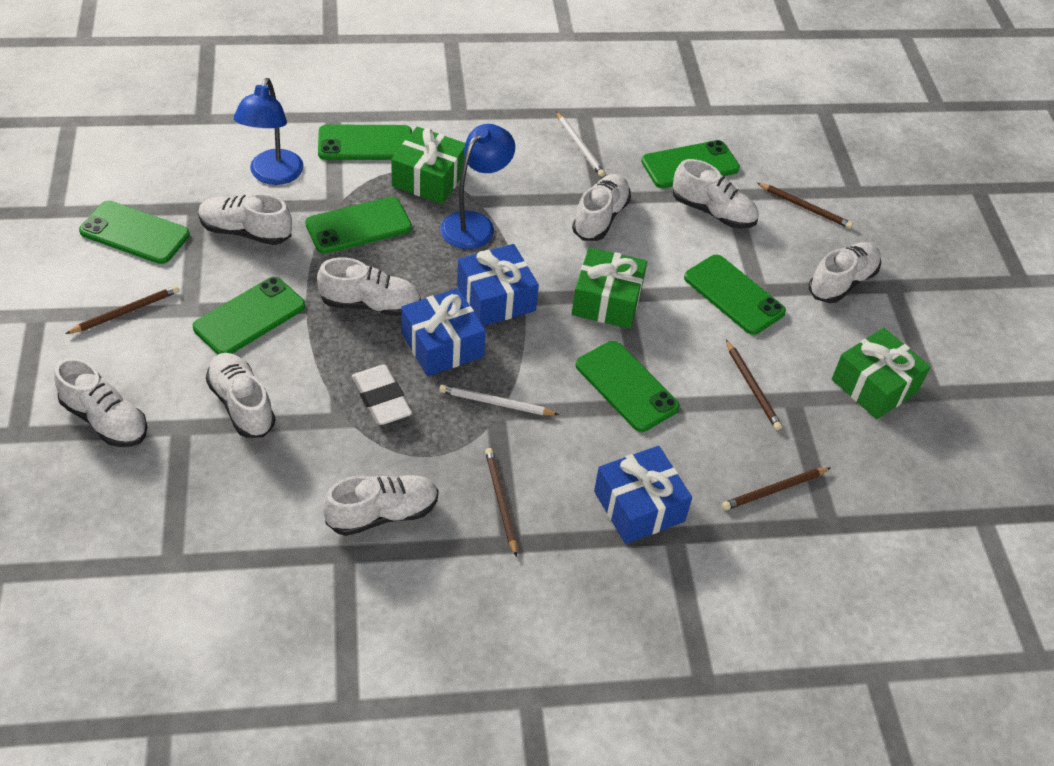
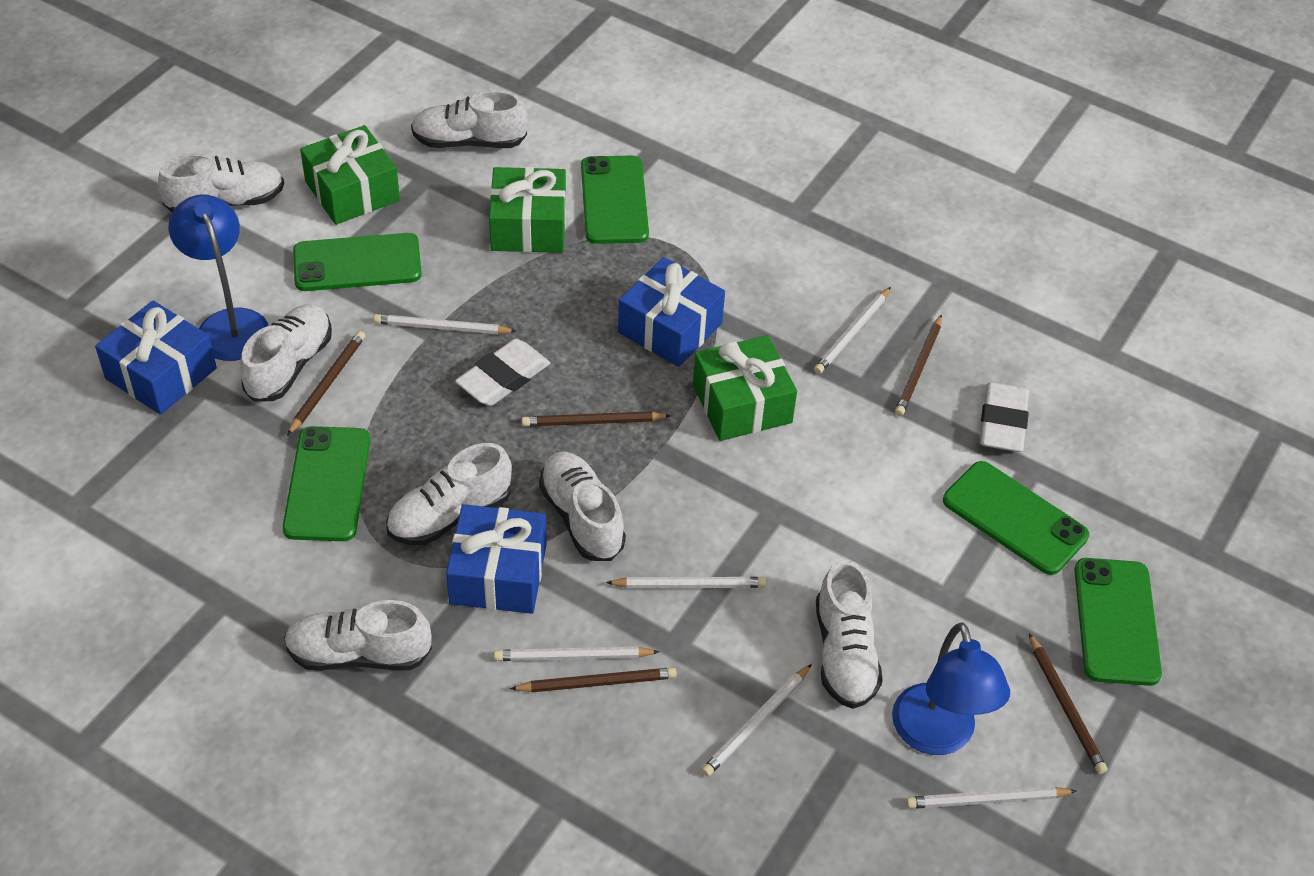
green phone: 7 -> 5
white eraser: 1 -> 2
white pencil: 2 -> 6
white shoe: 8 -> 7

